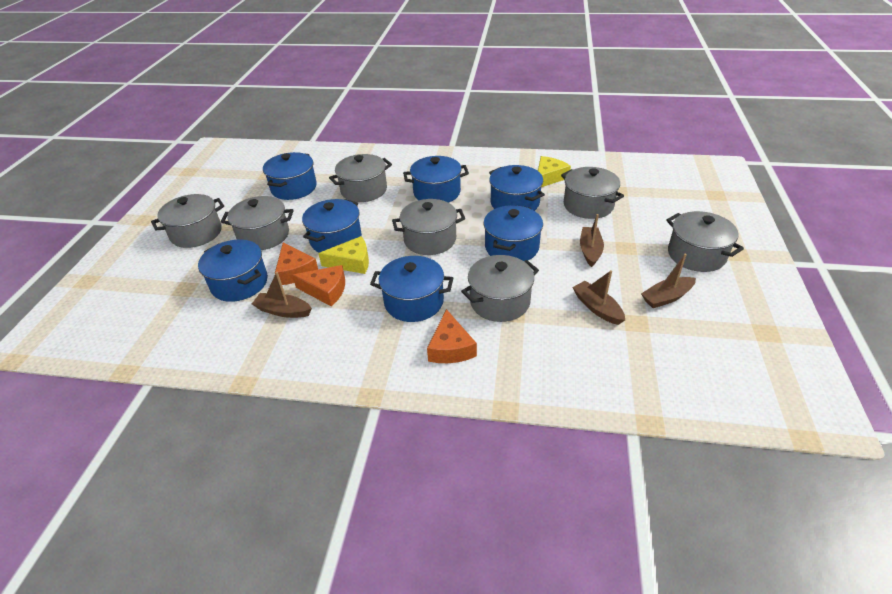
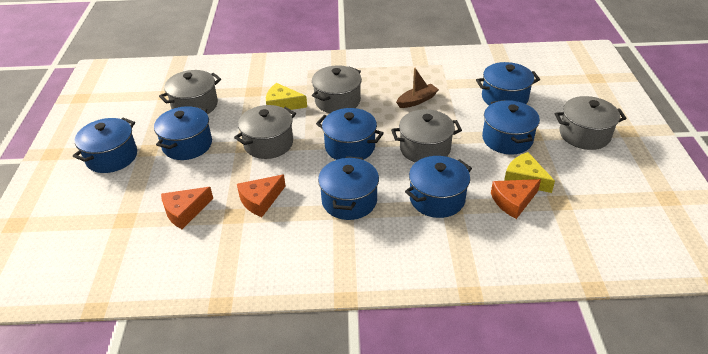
brown boat: 4 -> 1
grey pot: 7 -> 5

